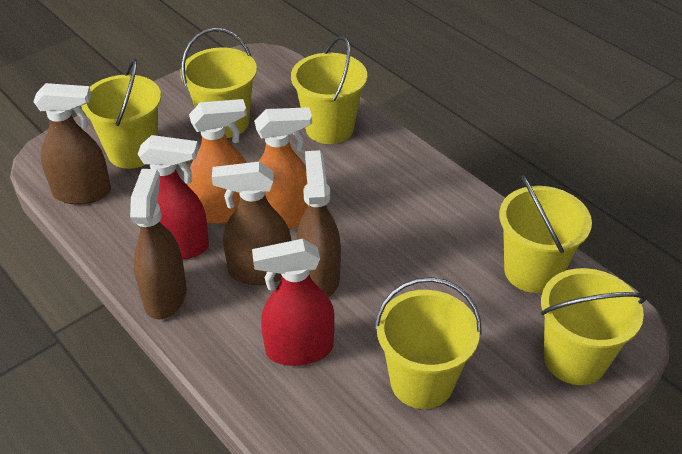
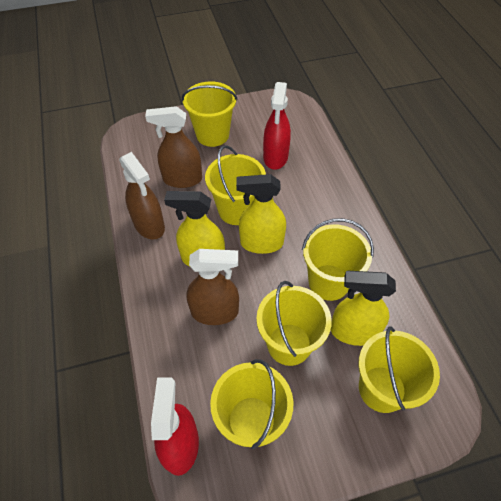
brown spray bottle: 4 -> 3
orange spray bottle: 2 -> 0
yellow spray bottle: 0 -> 3

